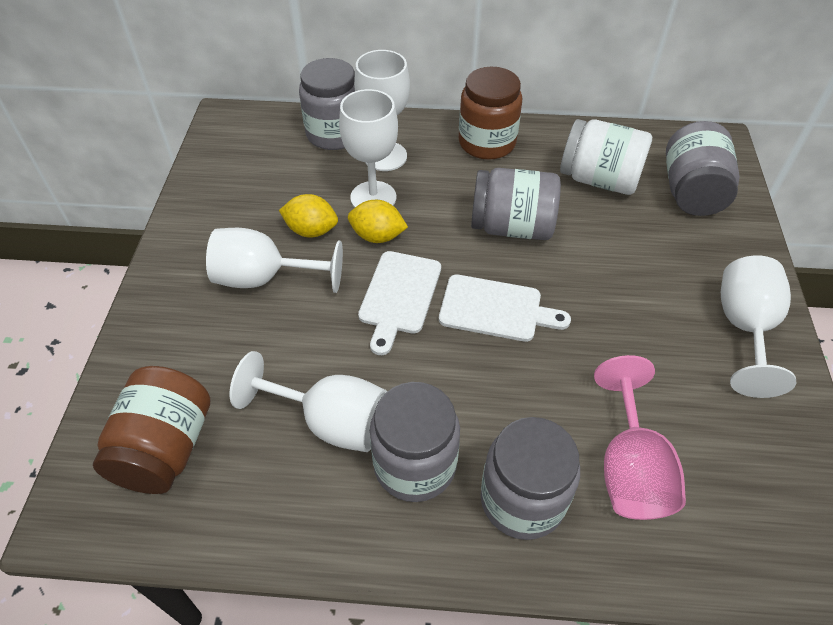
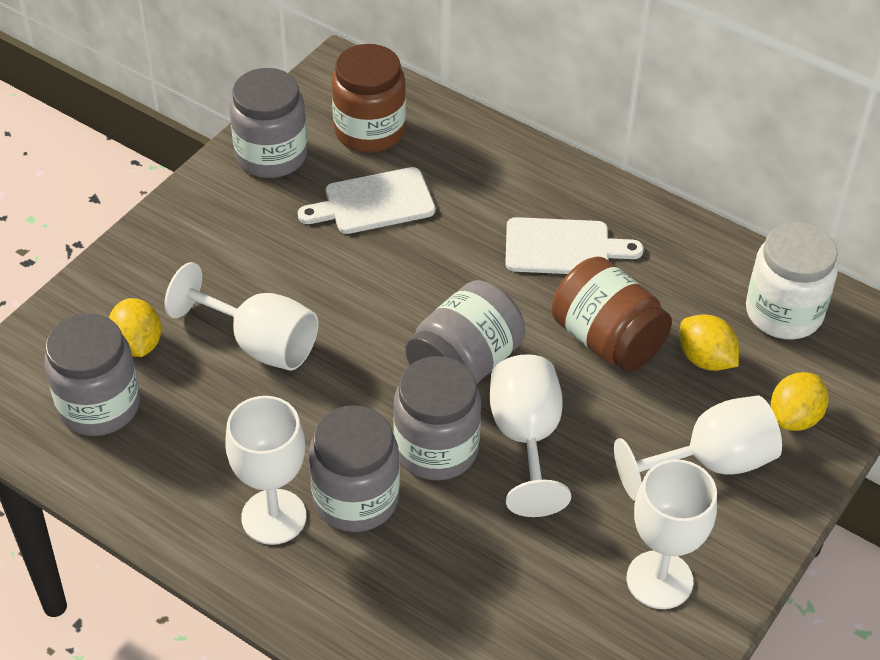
pink goblet: 1 -> 0
yellow lemon: 2 -> 3

